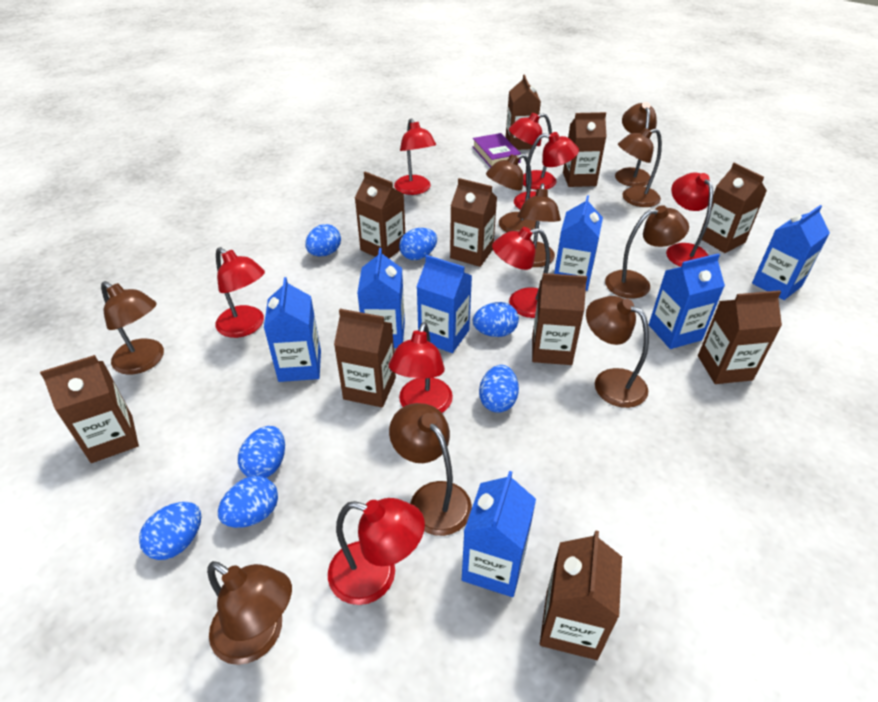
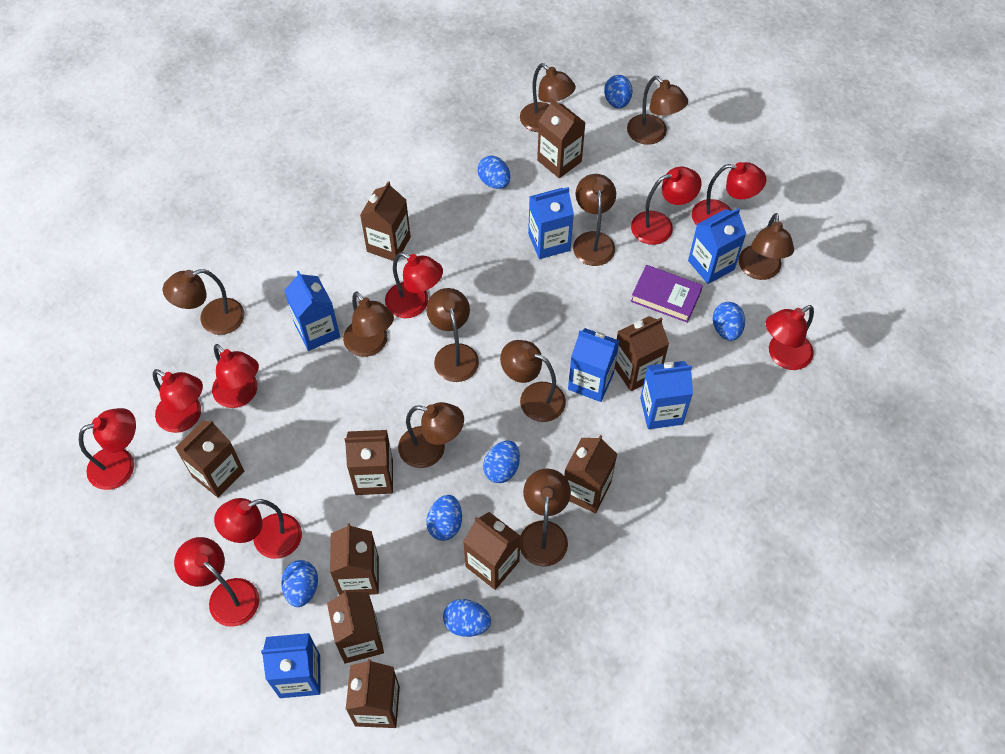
blue carton: 7 -> 6
brown lamp: 9 -> 10
red lamp: 8 -> 9

